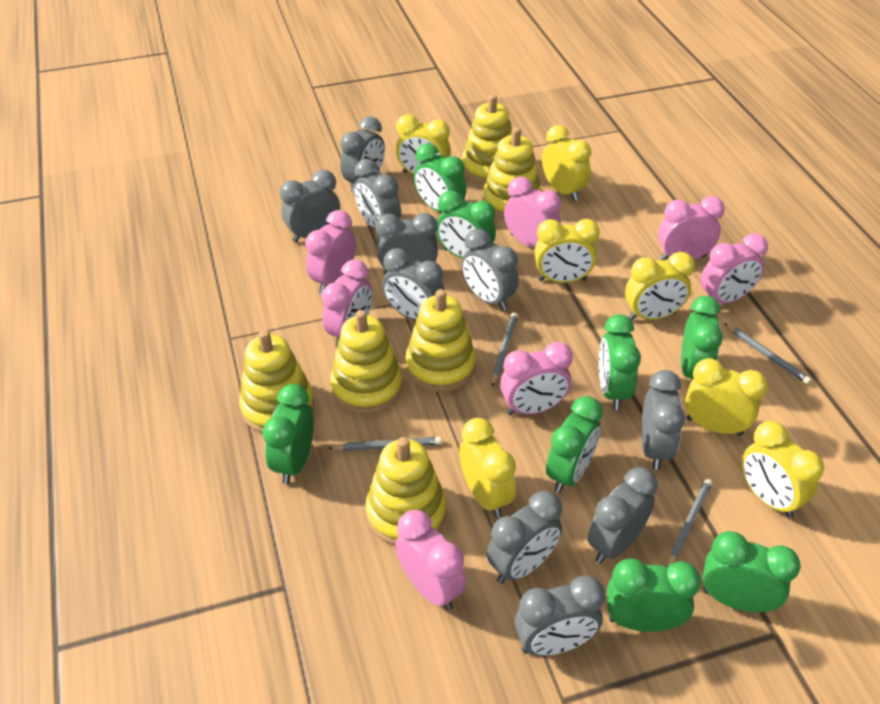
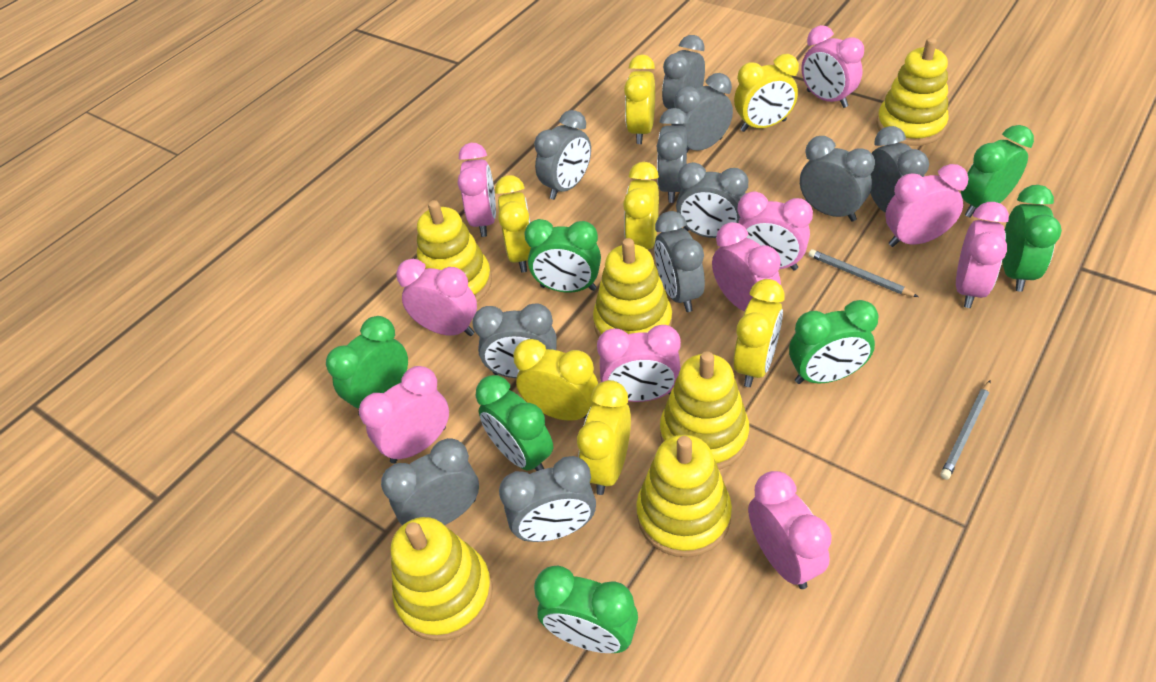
green clock: 8 -> 7
grey clock: 10 -> 11
grey pencil: 4 -> 2
pink clock: 7 -> 10

